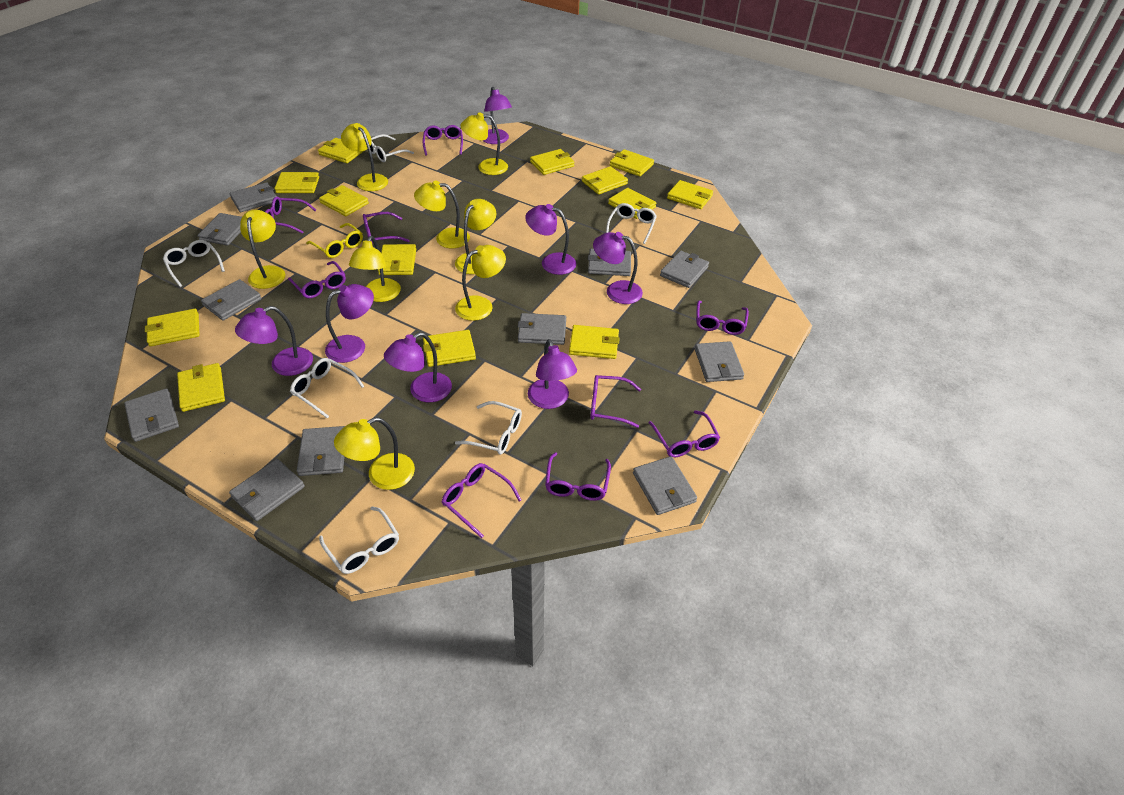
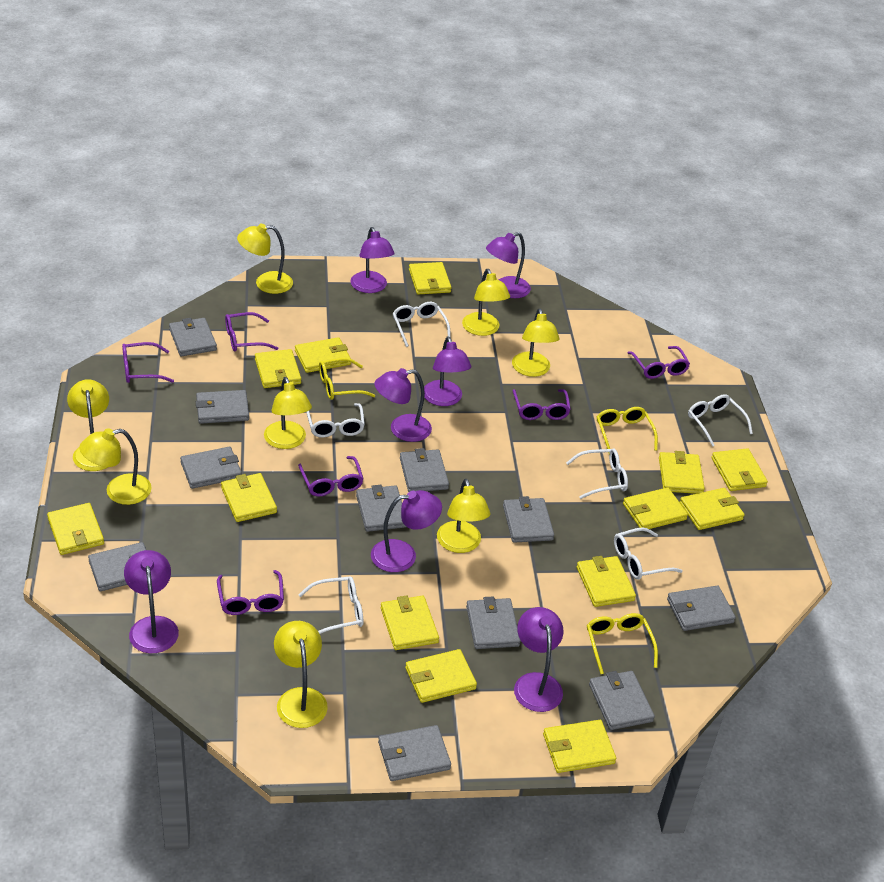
purple glasses: 9 -> 6
yellow glasses: 1 -> 3

